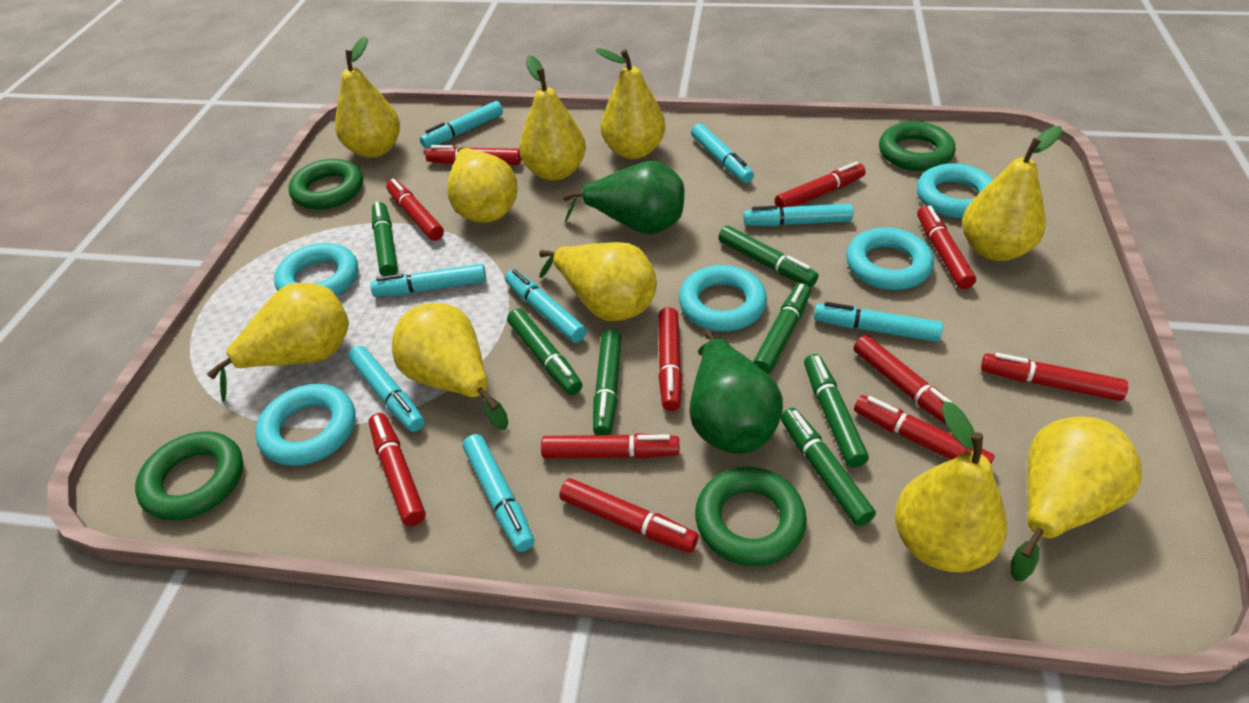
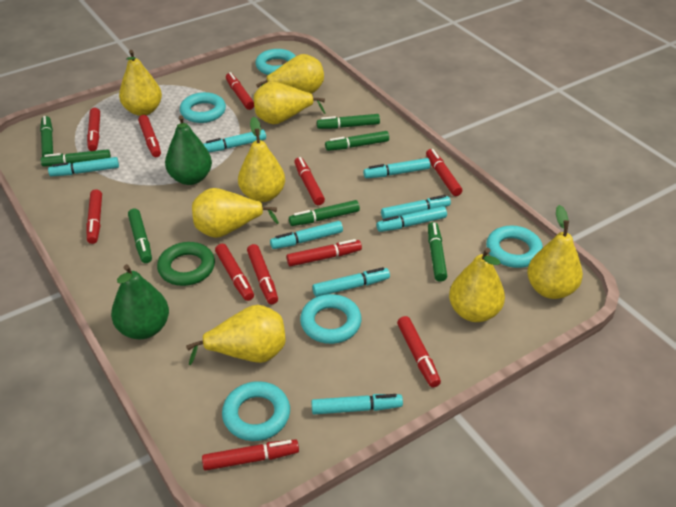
green ring: 4 -> 1
yellow pear: 10 -> 8

